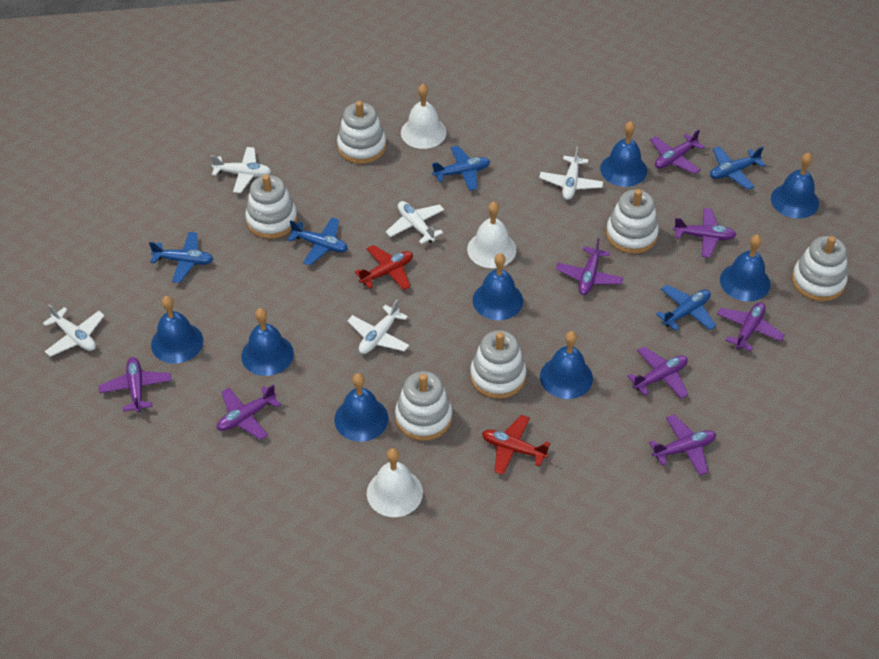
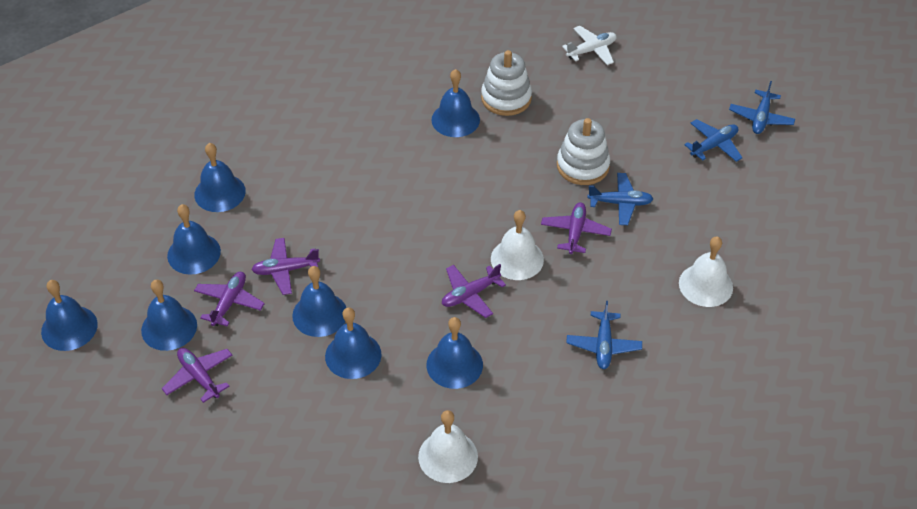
blue plane: 5 -> 4
purple plane: 8 -> 5
red plane: 2 -> 0
white plane: 5 -> 1
white stacking toy: 6 -> 2

